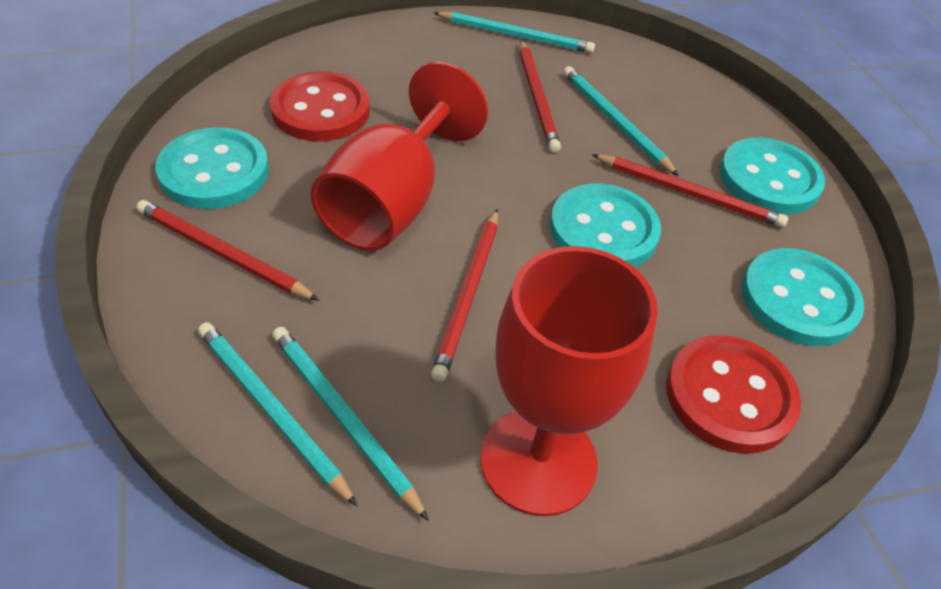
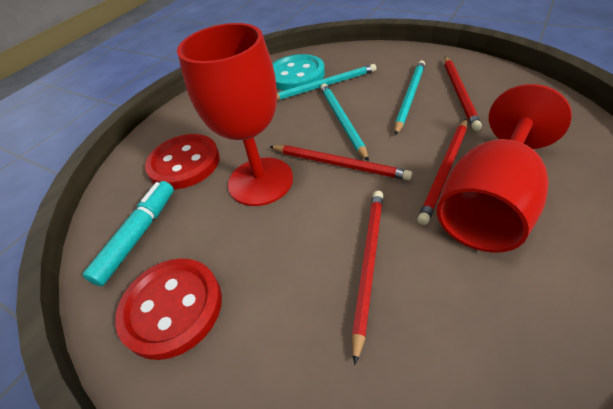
turquoise button: 4 -> 1
turquoise marker: 0 -> 1
turquoise pencil: 4 -> 3

